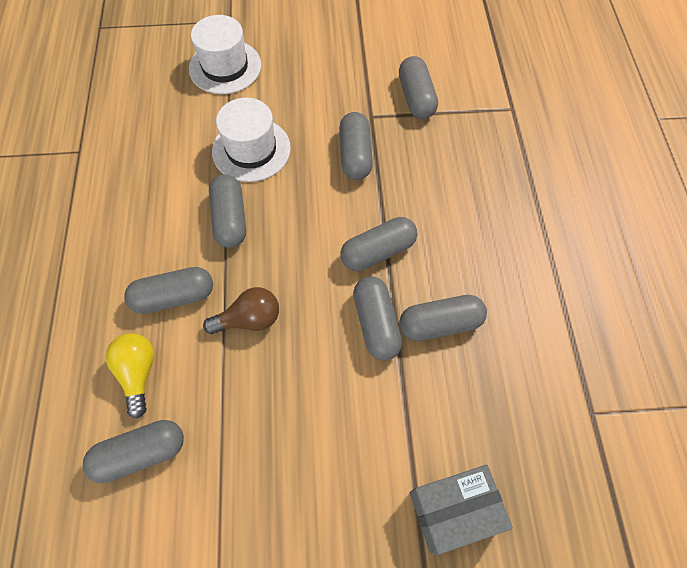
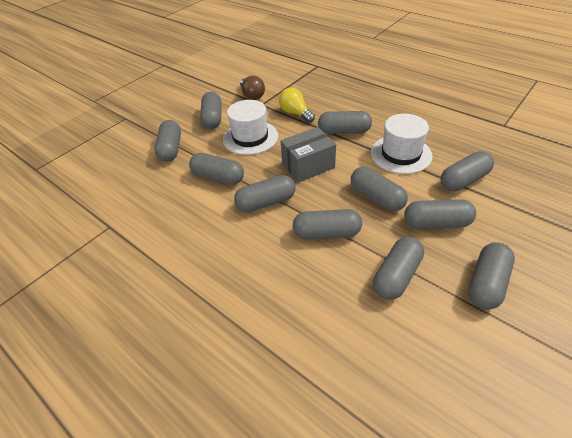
grey capsule: 8 -> 11

